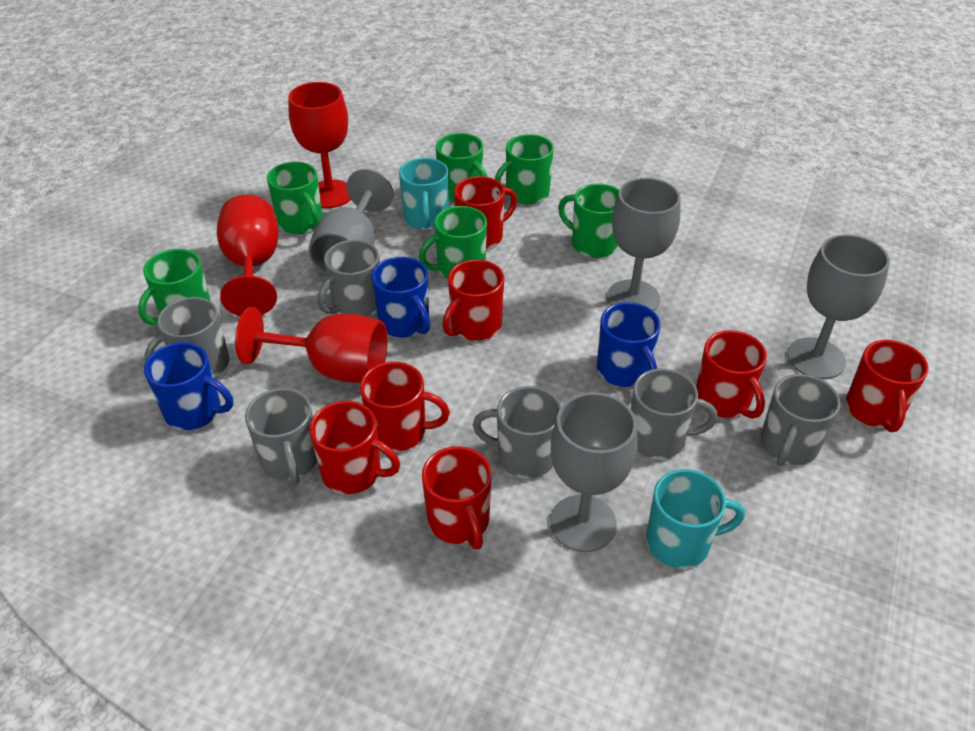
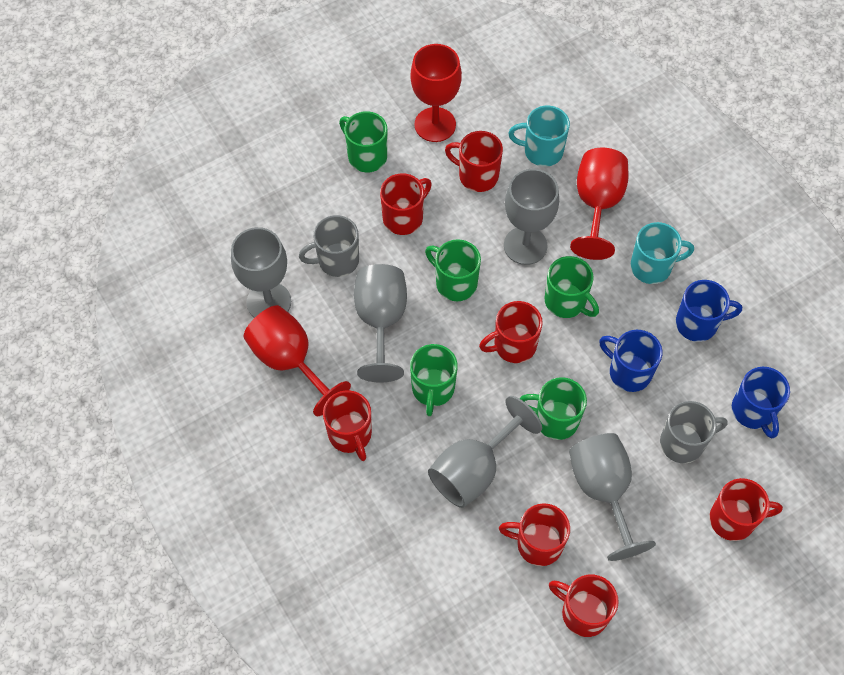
green mug: 6 -> 5
grey goblet: 4 -> 5
grey mug: 6 -> 2

